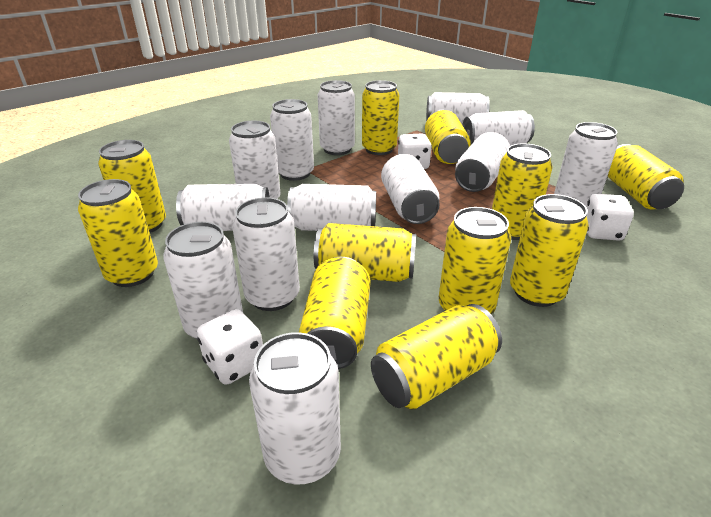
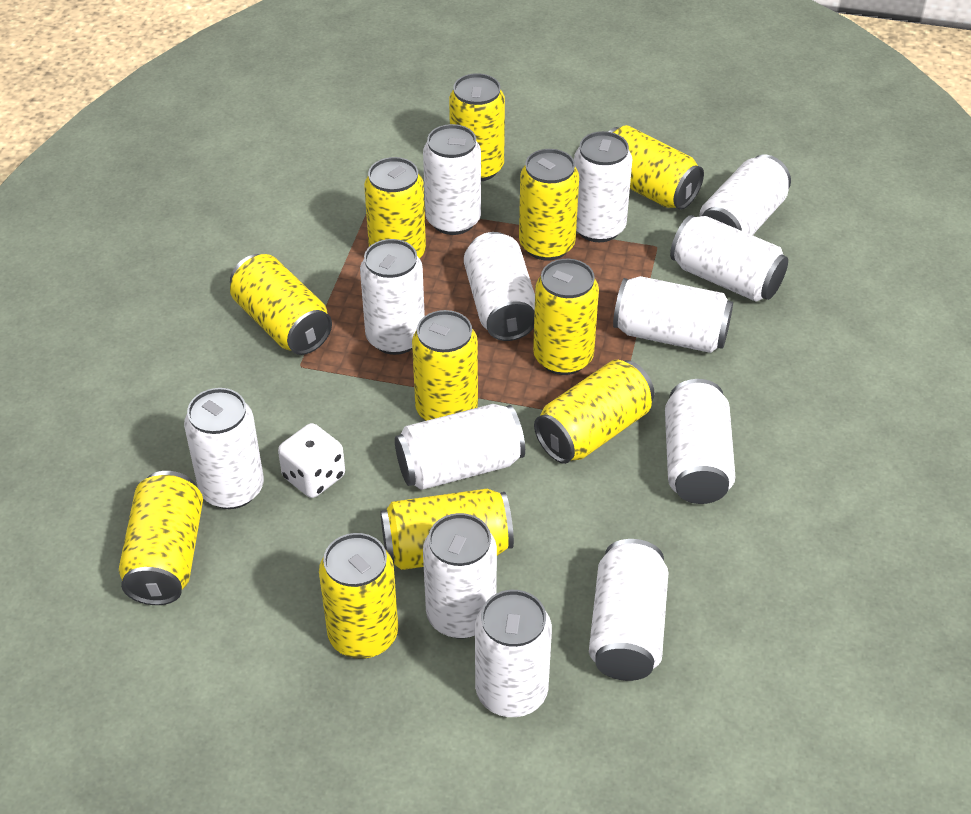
white dice: 3 -> 1

